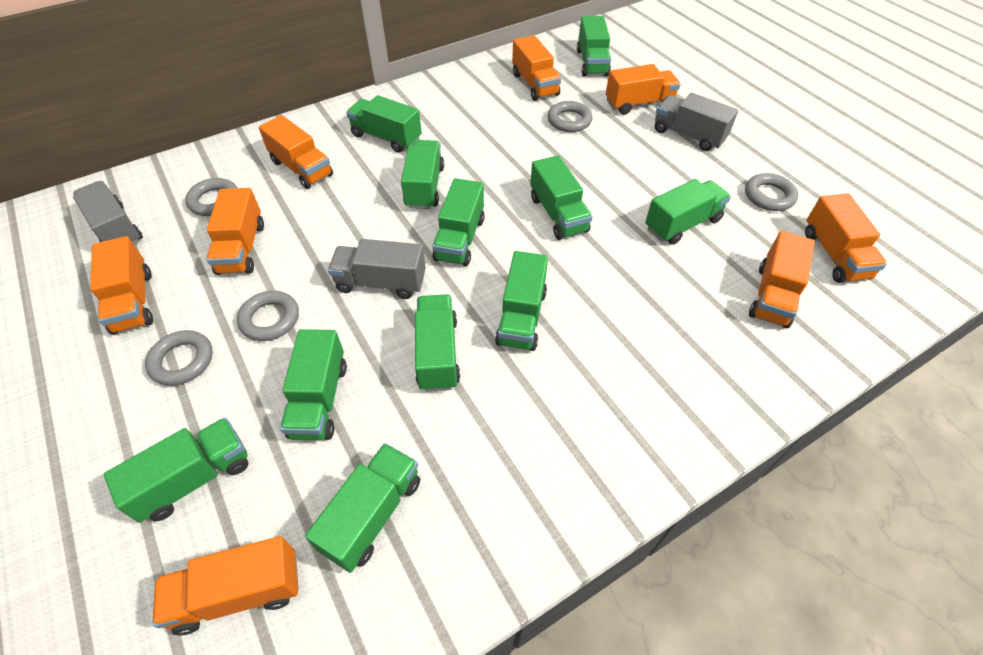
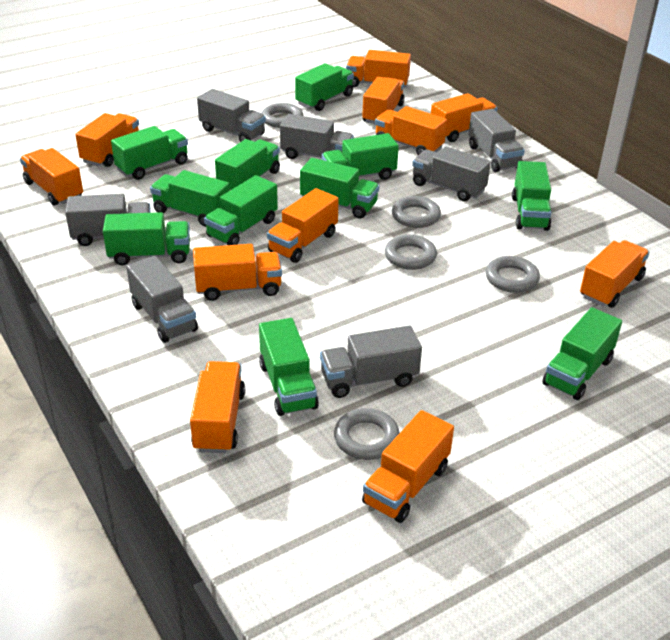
grey truck: 3 -> 7
orange truck: 8 -> 11

